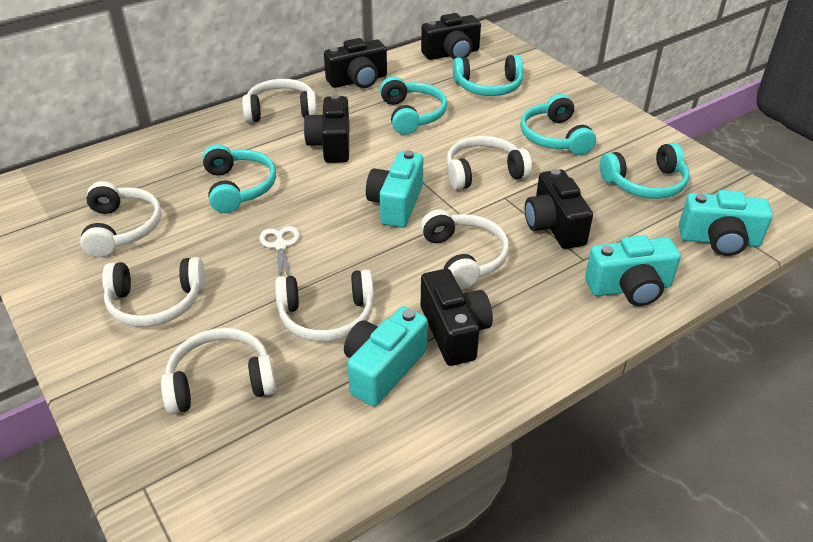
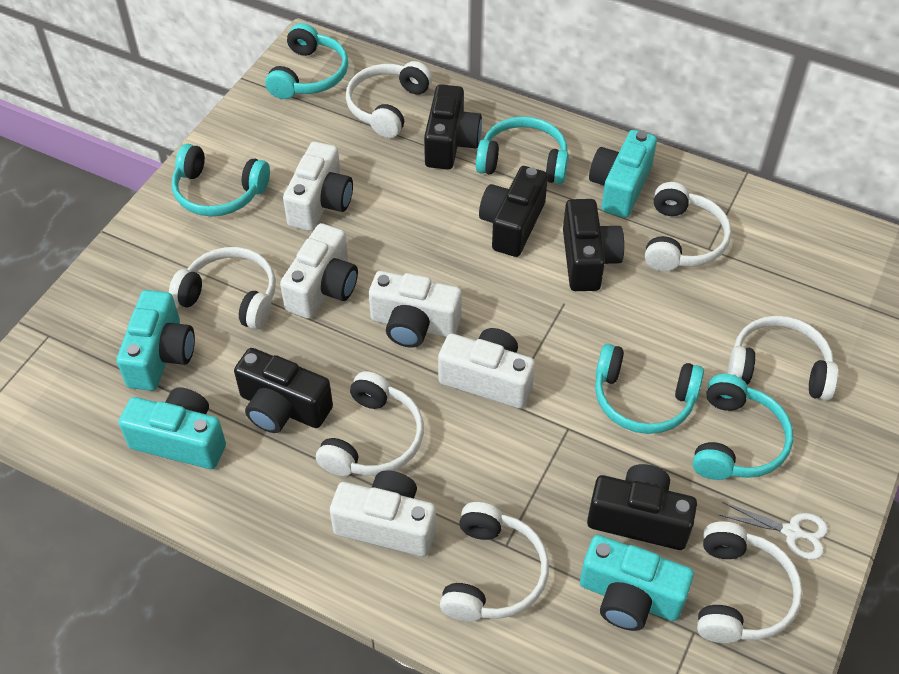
white camera: 0 -> 5

